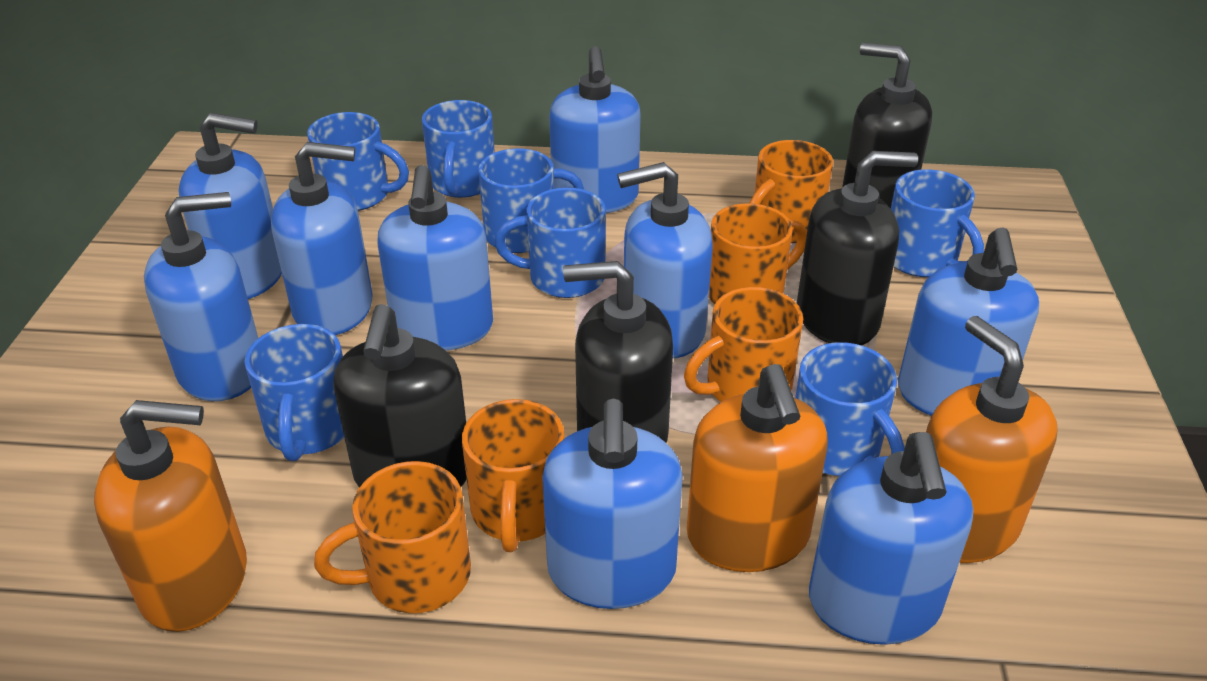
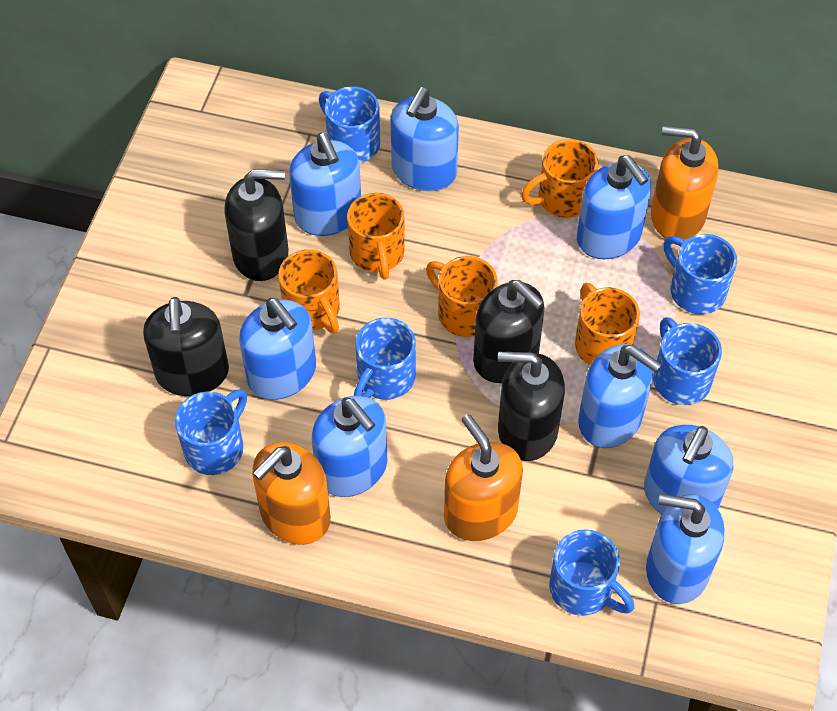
blue mug: 7 -> 6
blue soap dispenser: 9 -> 8

